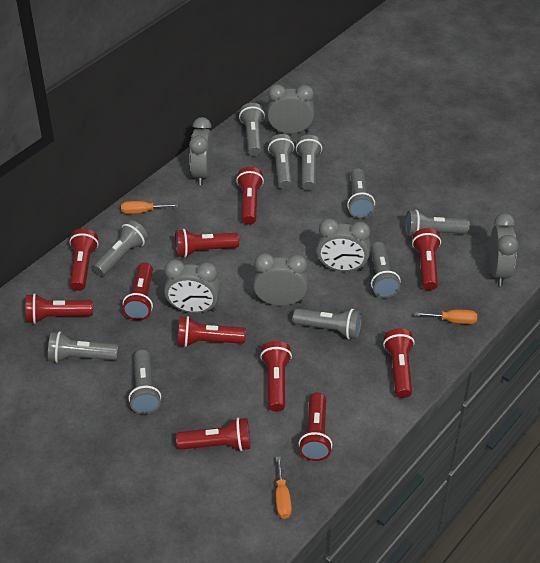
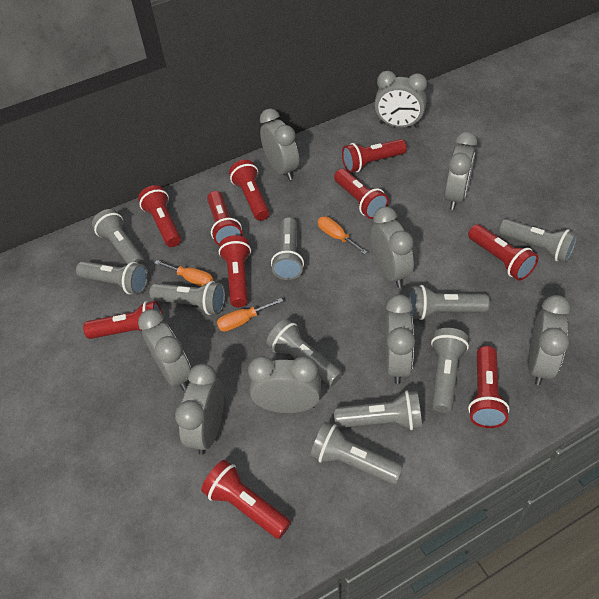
grey clock: 6 -> 9
red flashlight: 11 -> 10

